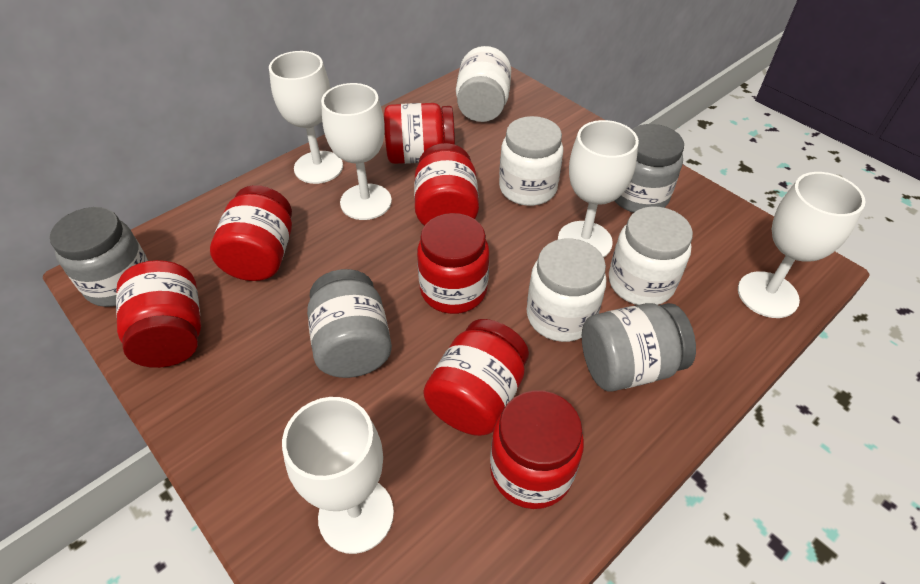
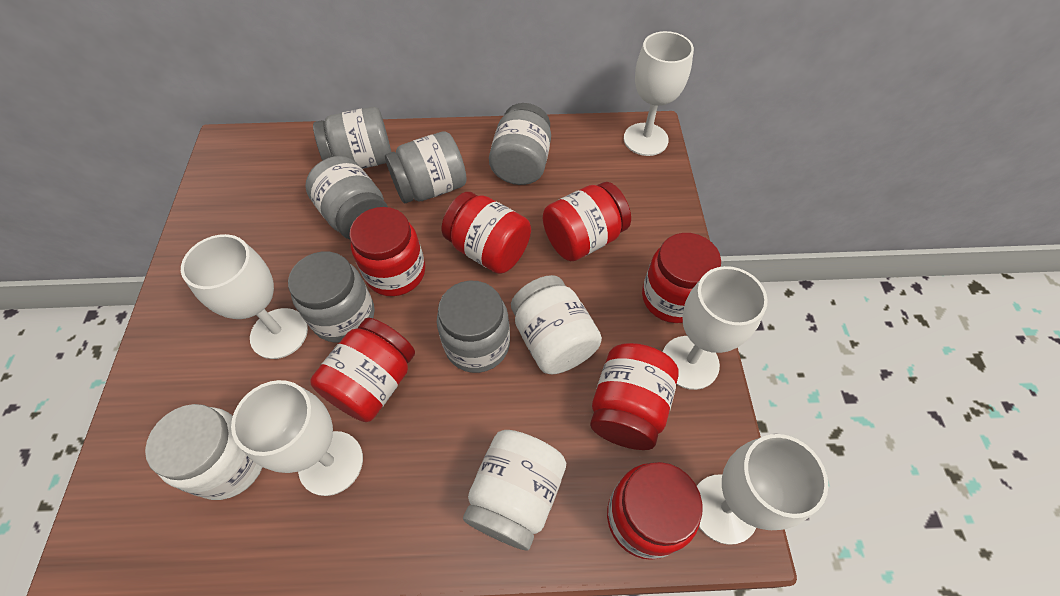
grey jar: 4 -> 6
white jar: 4 -> 3

